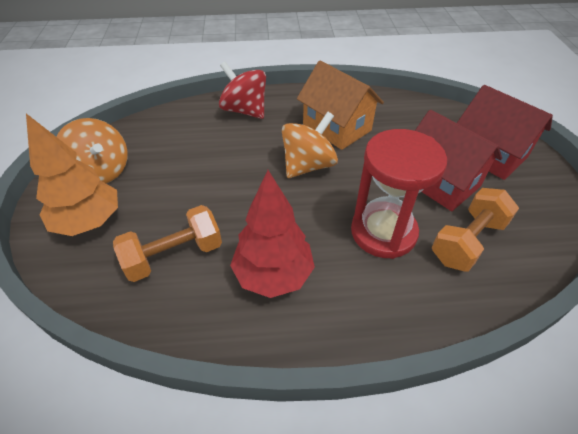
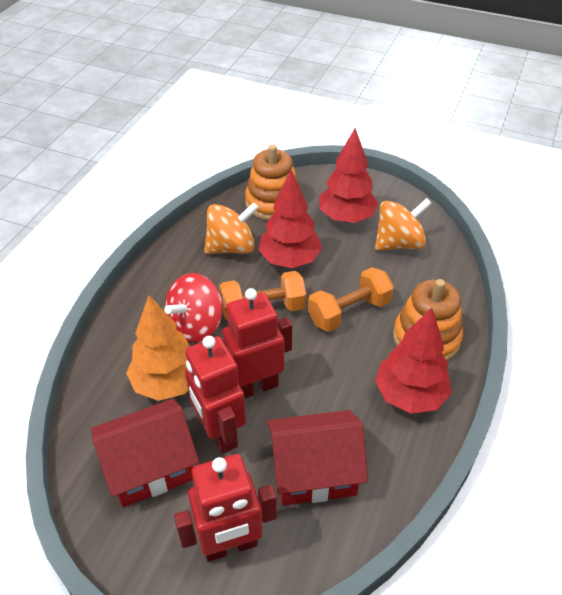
orange house: 1 -> 0
orange stacking toy: 0 -> 2
red hourglass: 1 -> 0
red robot: 0 -> 3
red tree: 1 -> 3

